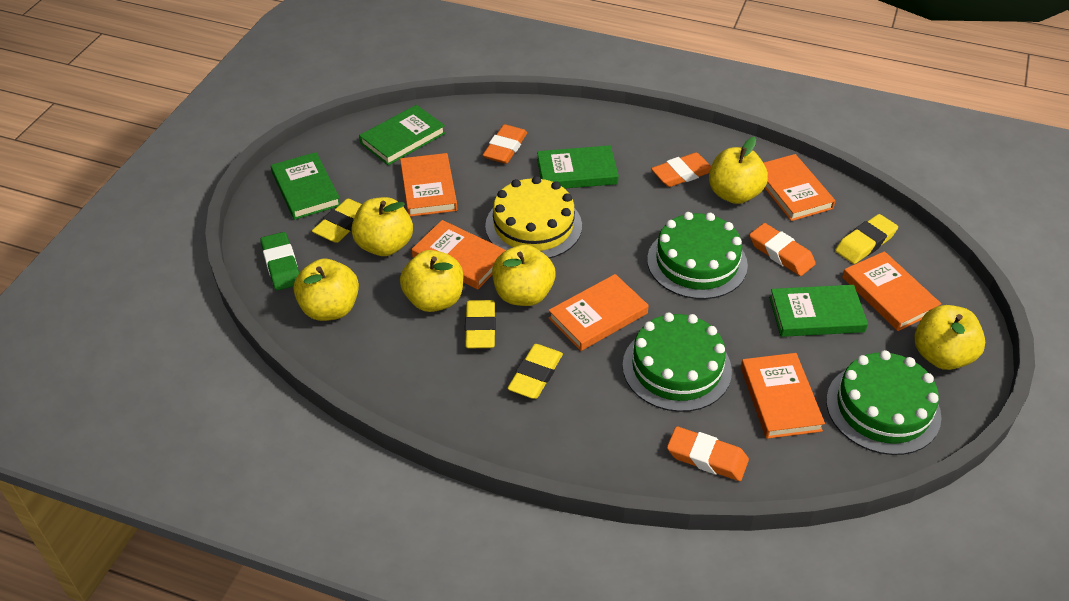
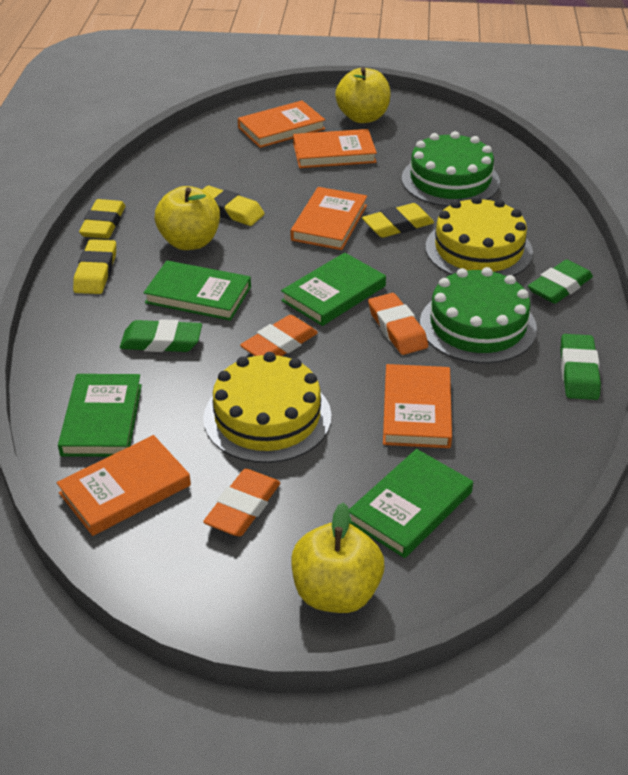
green cake: 3 -> 2
green eraser: 1 -> 3
orange book: 6 -> 5
orange eraser: 4 -> 3
yellow apple: 6 -> 3
yellow cake: 1 -> 2

